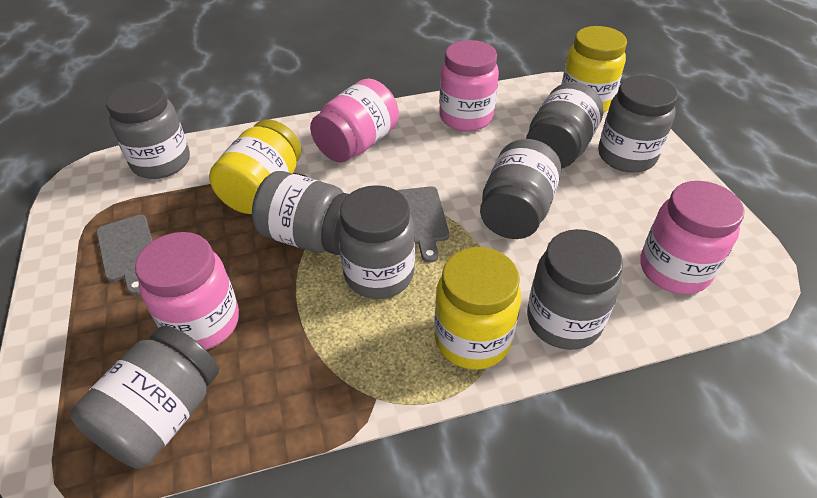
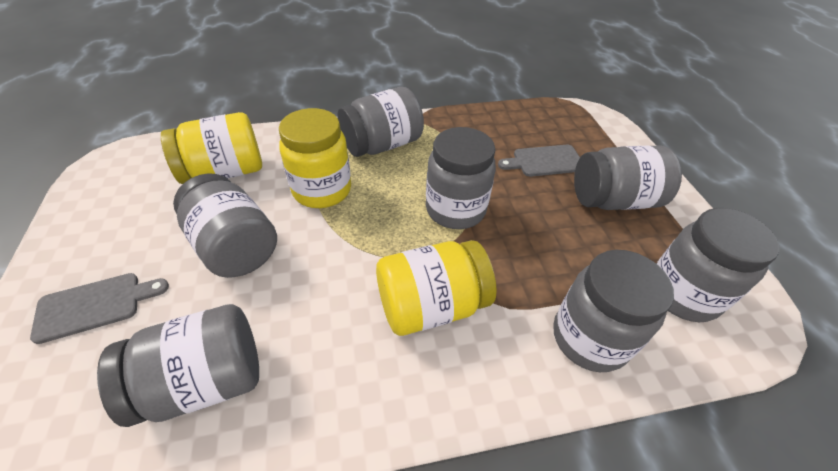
grey jar: 8 -> 7
pink jar: 4 -> 0

